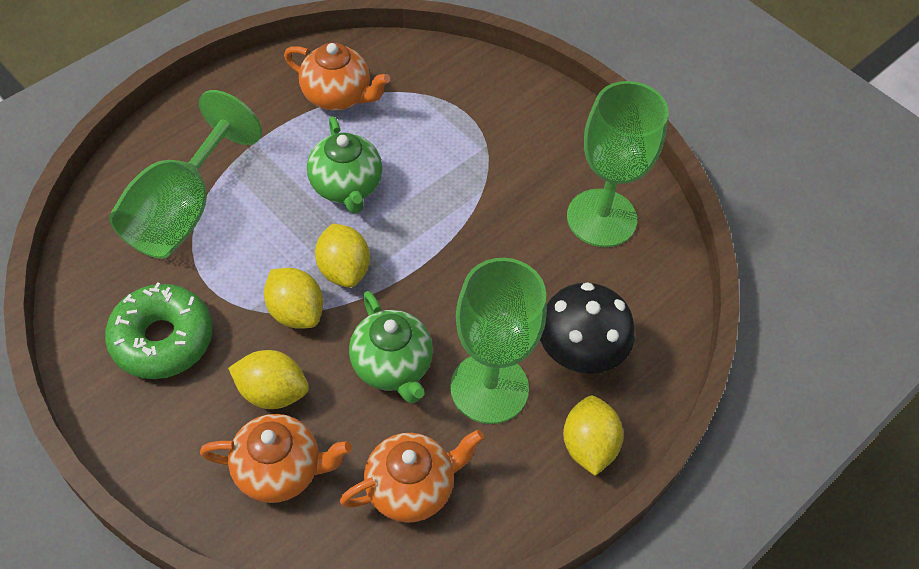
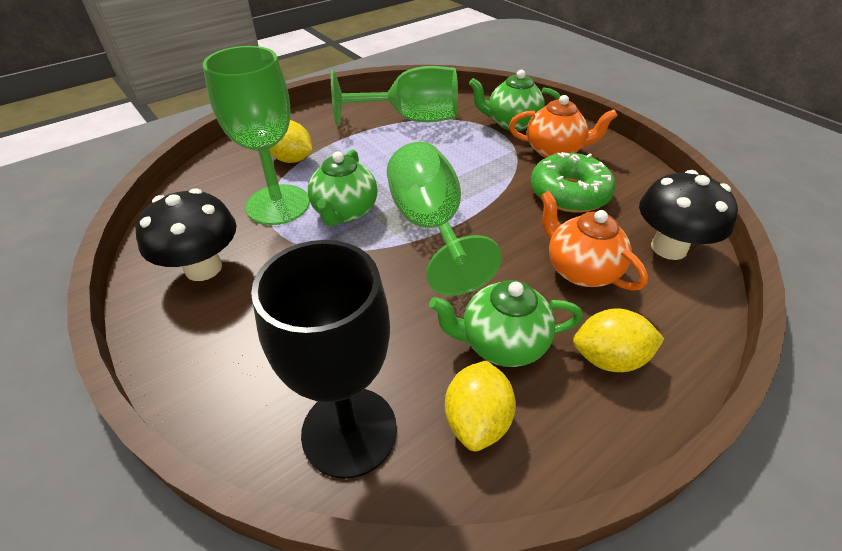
black goblet: 0 -> 1
black mushroom: 1 -> 2
green teapot: 2 -> 3
orange teapot: 3 -> 2
yellow lemon: 4 -> 3

